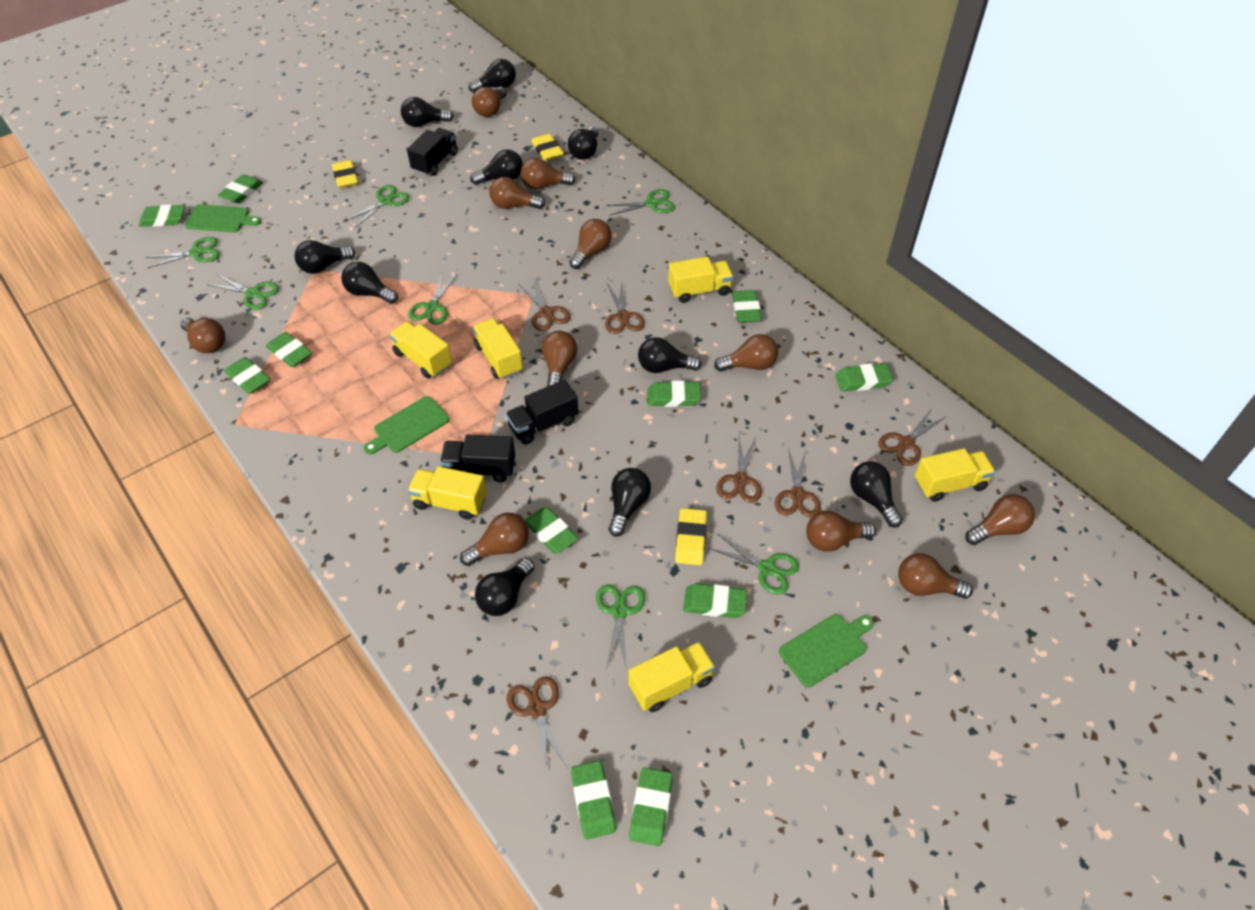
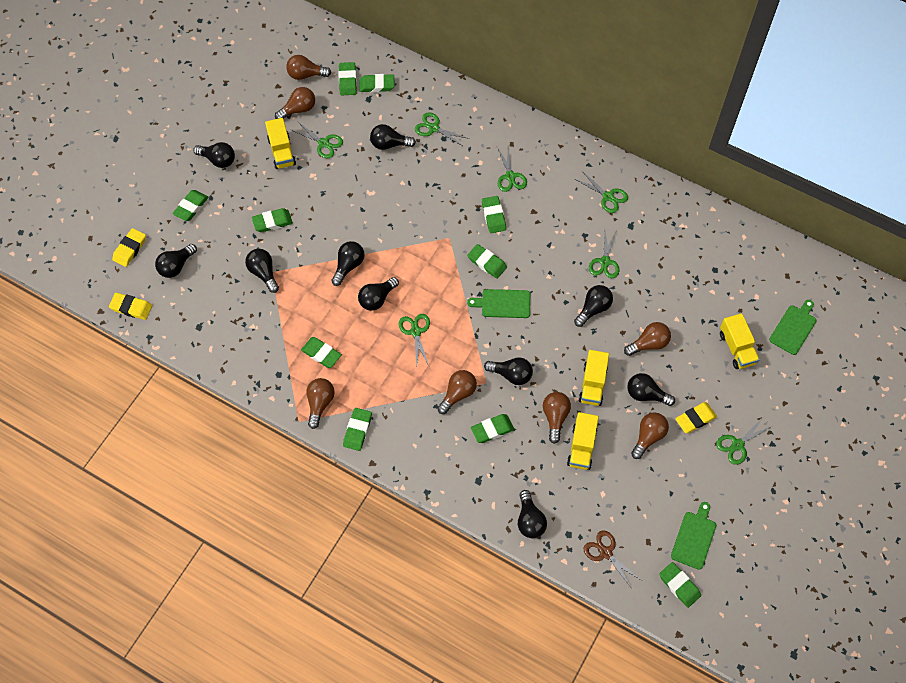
black truck: 3 -> 0
brown light bulb: 11 -> 7
brown scissors: 6 -> 1
green eraser: 11 -> 10
yellow truck: 6 -> 4

